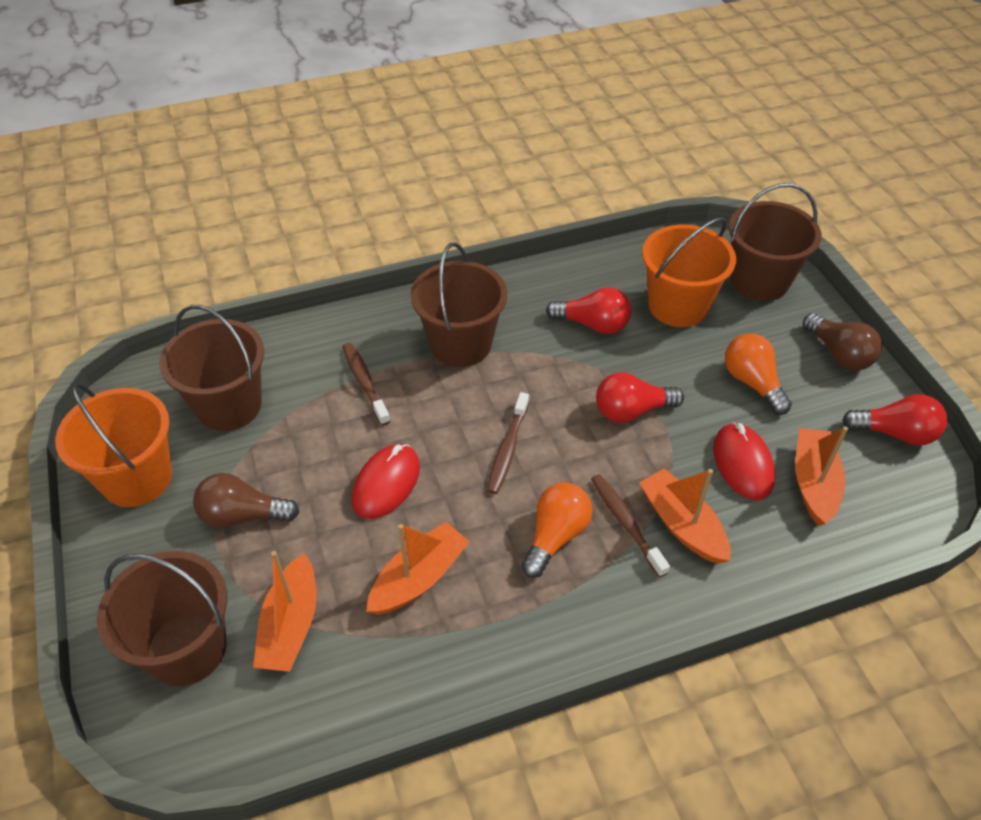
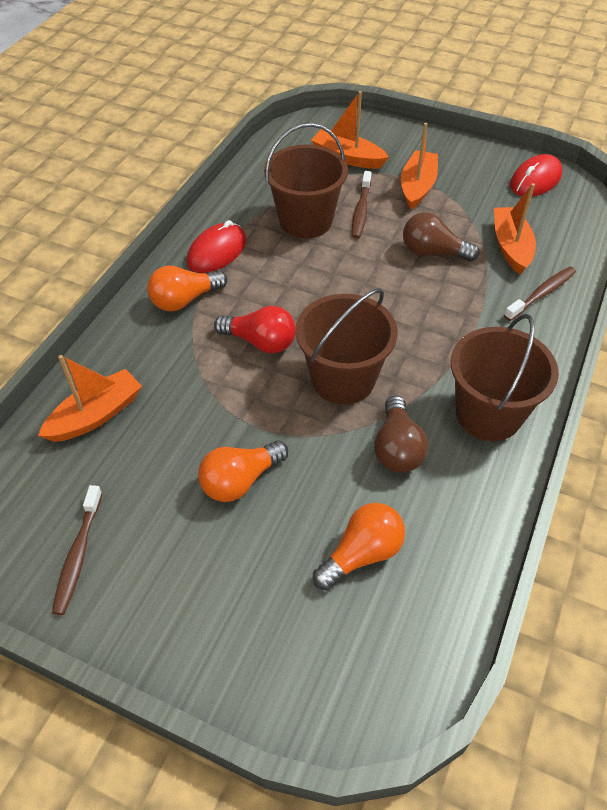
brown bucket: 4 -> 3
orange bucket: 2 -> 0
orange light bulb: 2 -> 3
red light bulb: 3 -> 1

